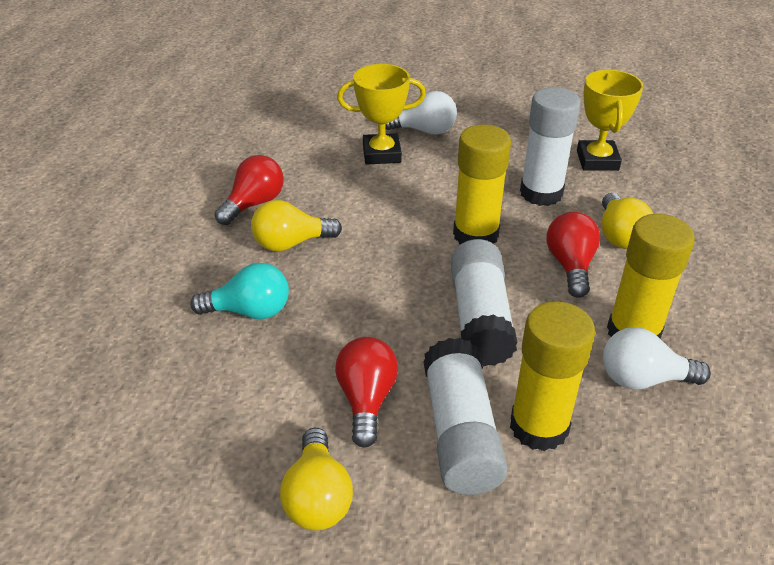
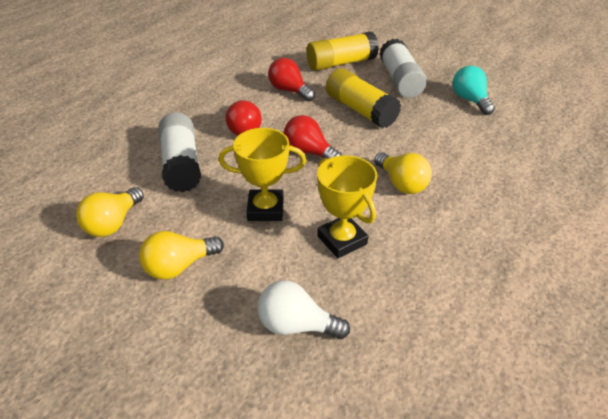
white glue stick: 3 -> 2
white light bulb: 2 -> 1
yellow glue stick: 3 -> 2

